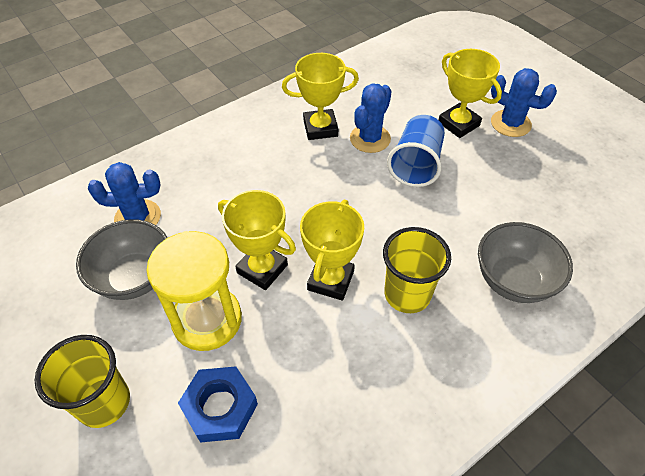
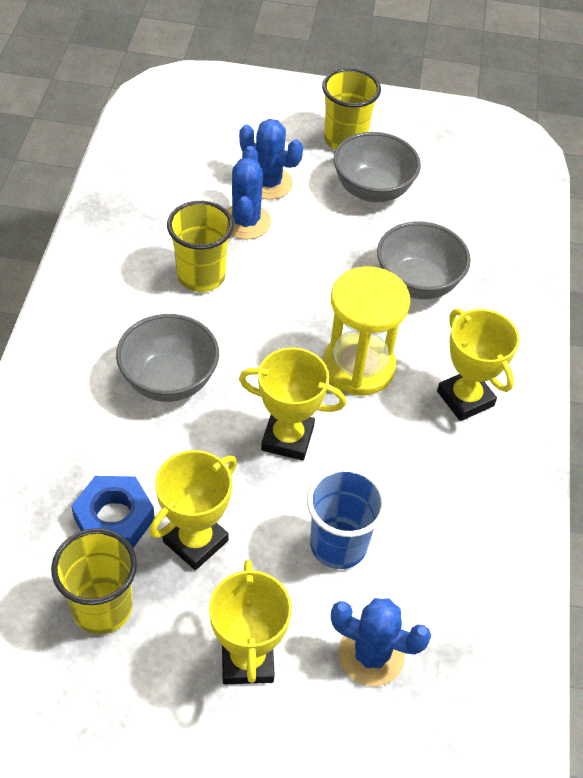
grey bowl: 2 -> 3
yellow cup: 2 -> 3

